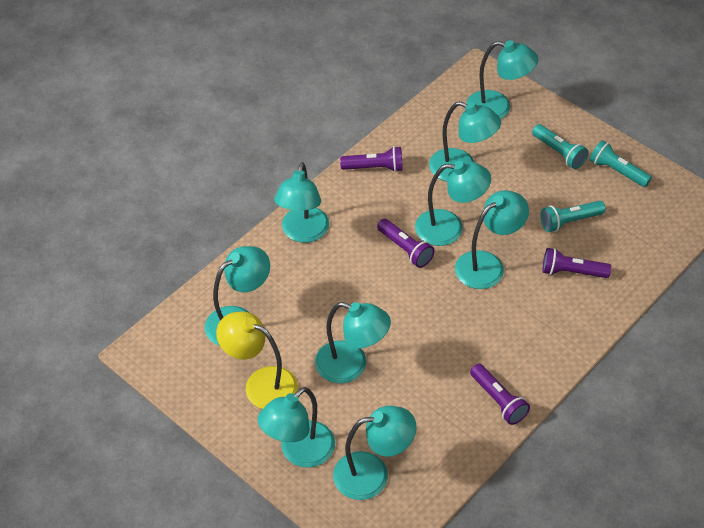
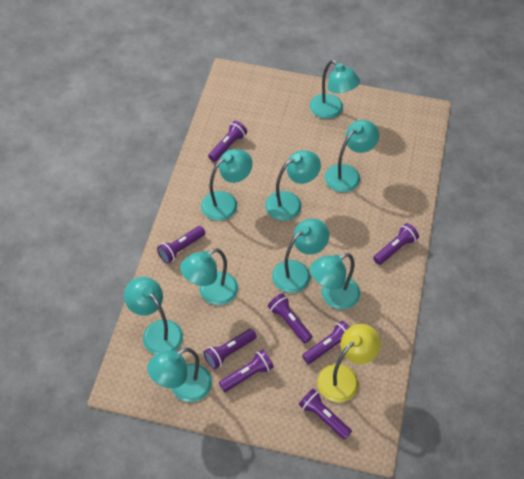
purple flashlight: 4 -> 8
turquoise flashlight: 3 -> 0

